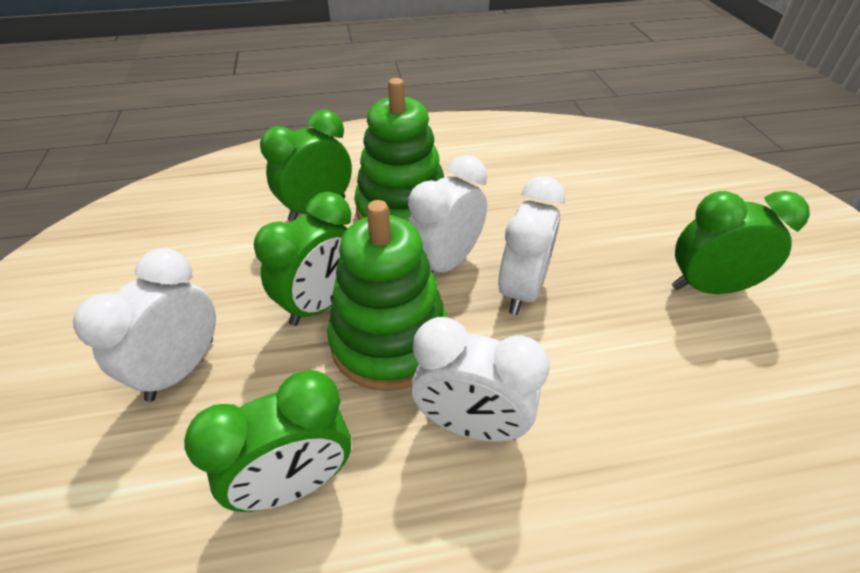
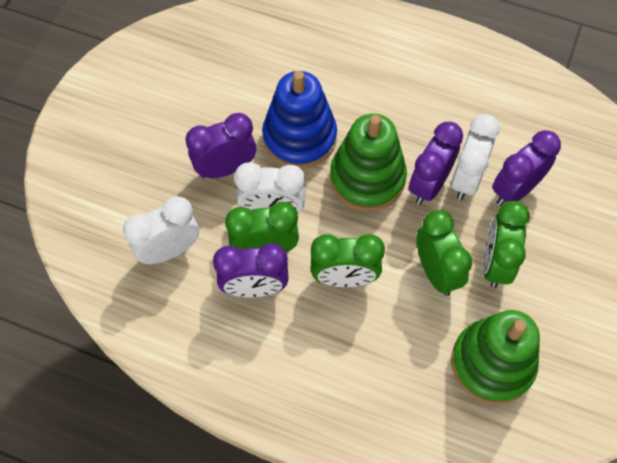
blue stacking toy: 0 -> 1
purple clock: 0 -> 4
white clock: 4 -> 3

